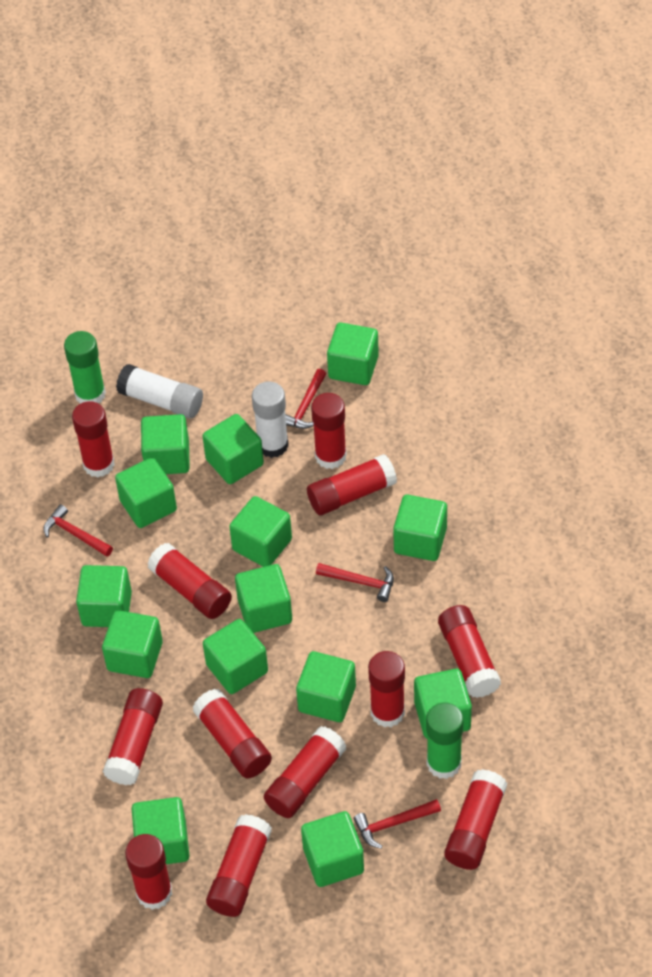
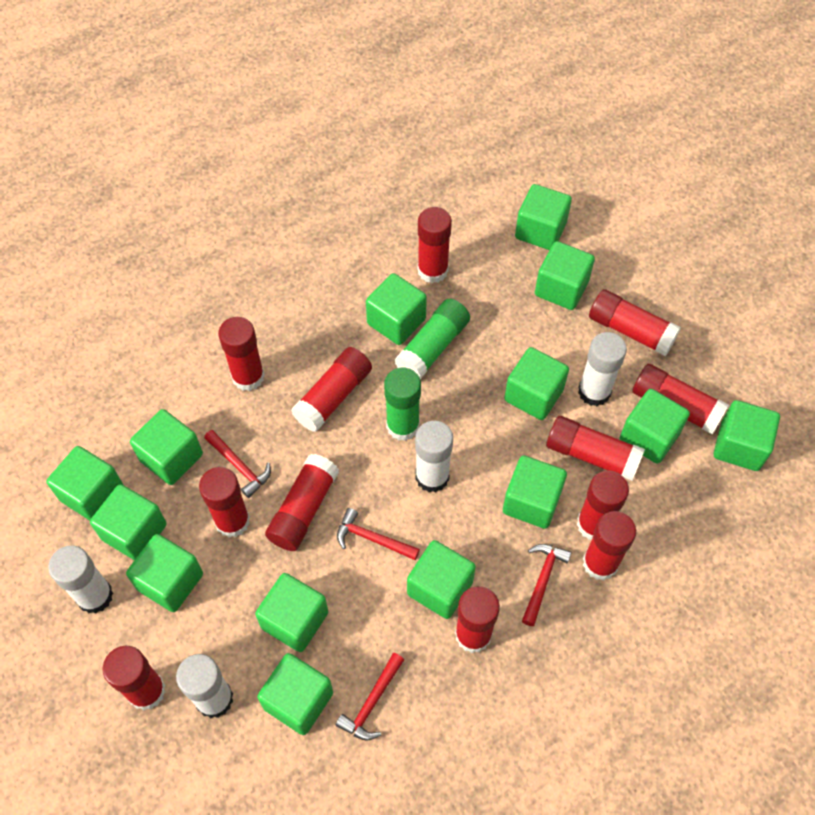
white glue stick: 2 -> 4

